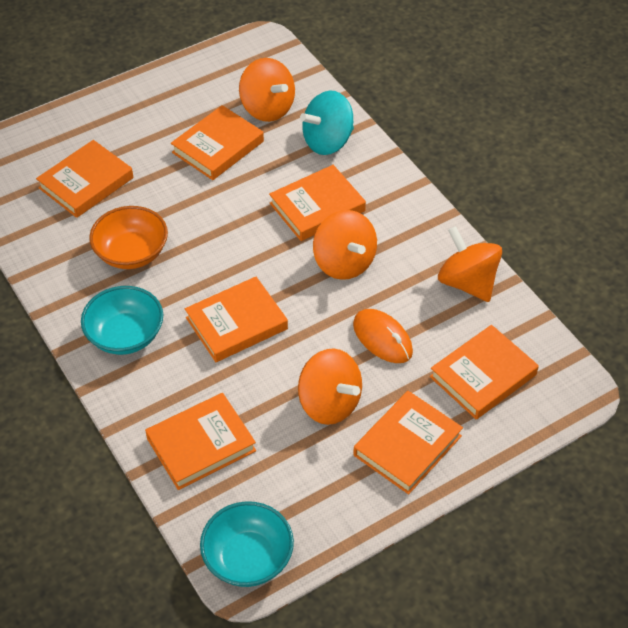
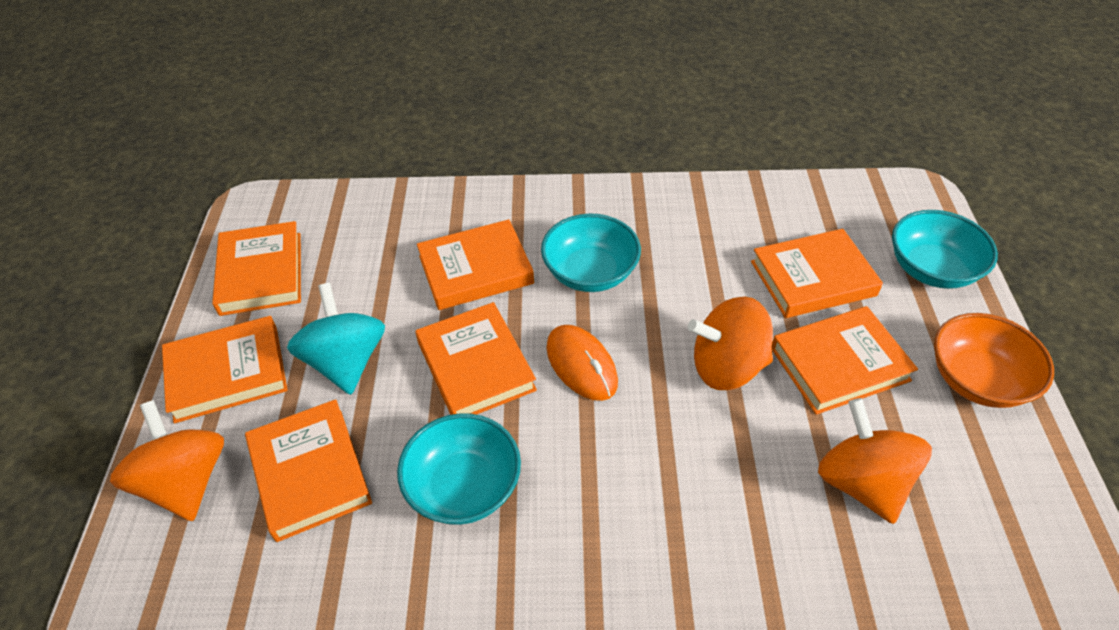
orange spinning top: 4 -> 3
turquoise bowl: 2 -> 3

